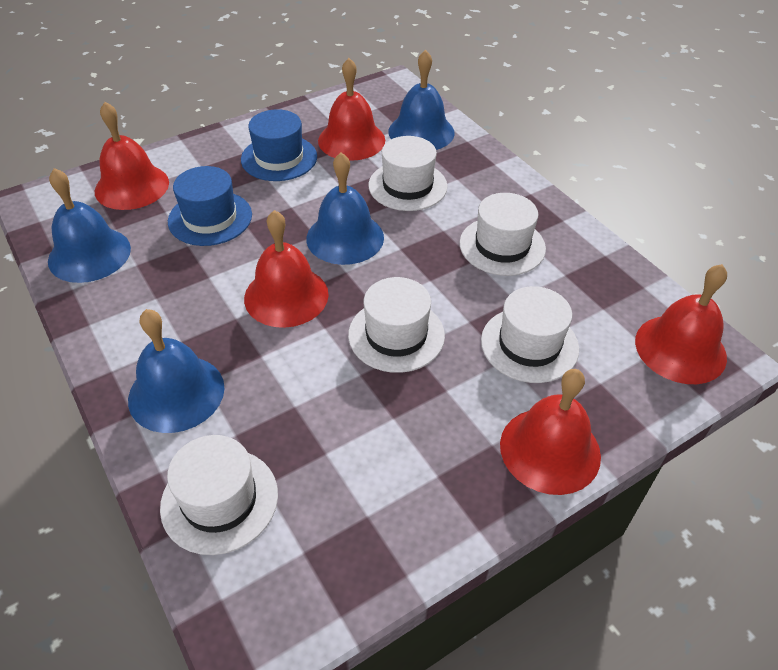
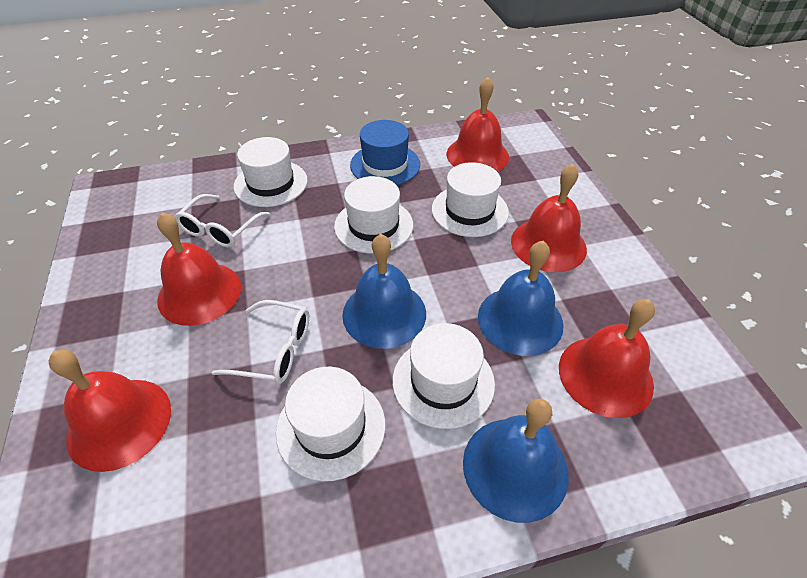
blue bell: 4 -> 3
blue hat: 2 -> 1
white glasses: 0 -> 2

